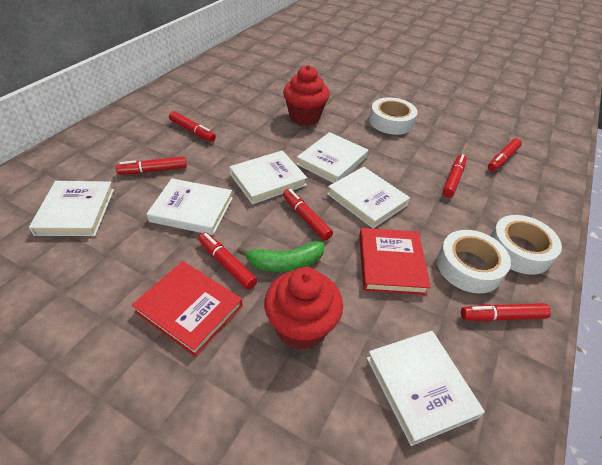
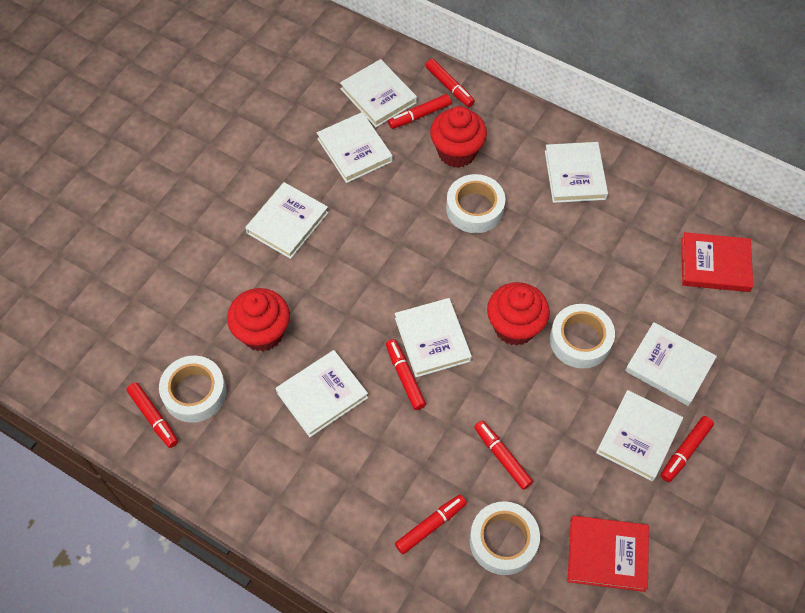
green banana: 1 -> 0
red cupcake: 2 -> 3
white book: 6 -> 8
white tape: 3 -> 4

